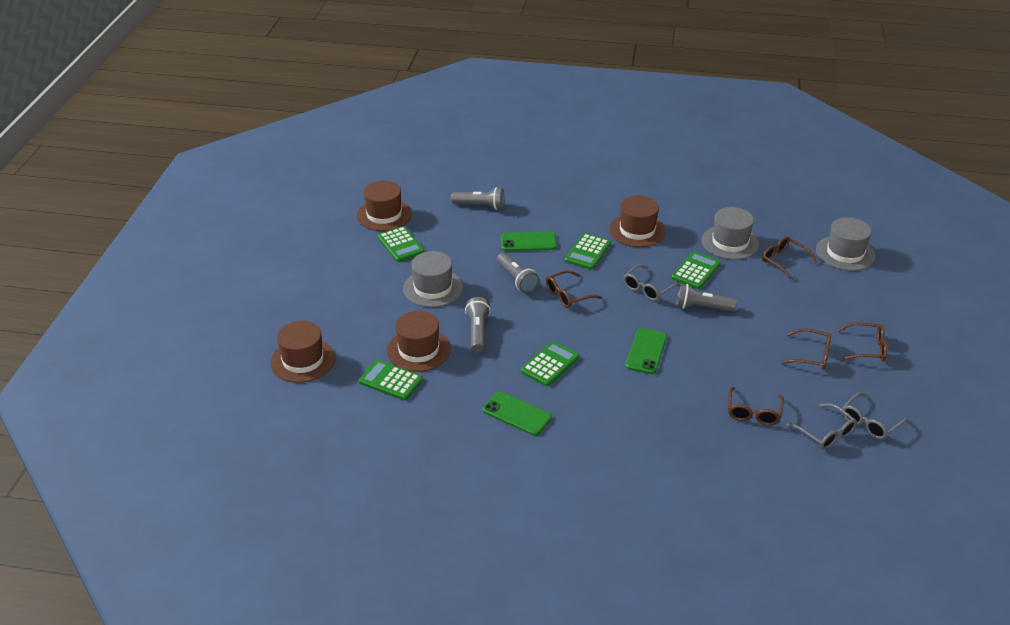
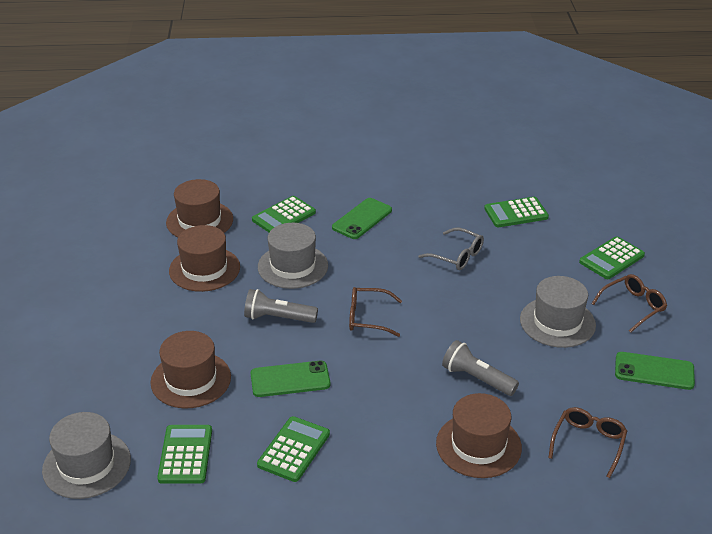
brown glasses: 5 -> 3
grey flashlight: 4 -> 2
grey glasses: 3 -> 1

